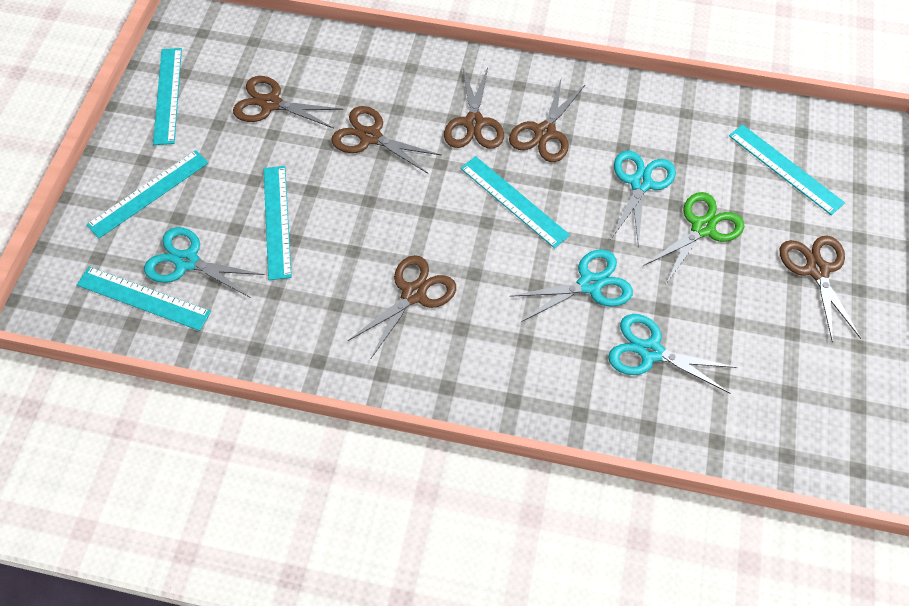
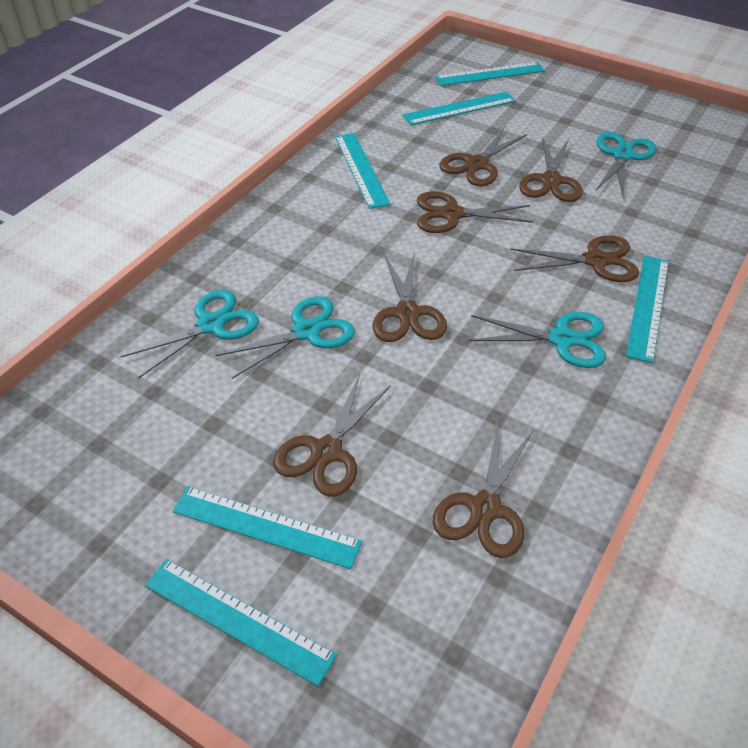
brown scissors: 6 -> 7
green scissors: 1 -> 0

